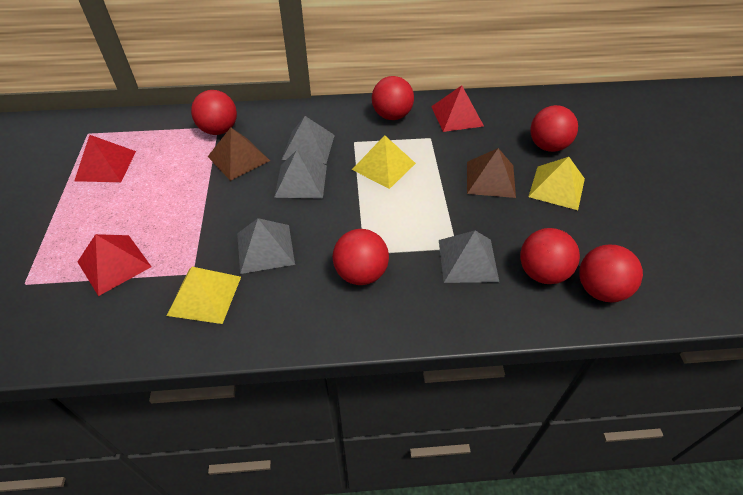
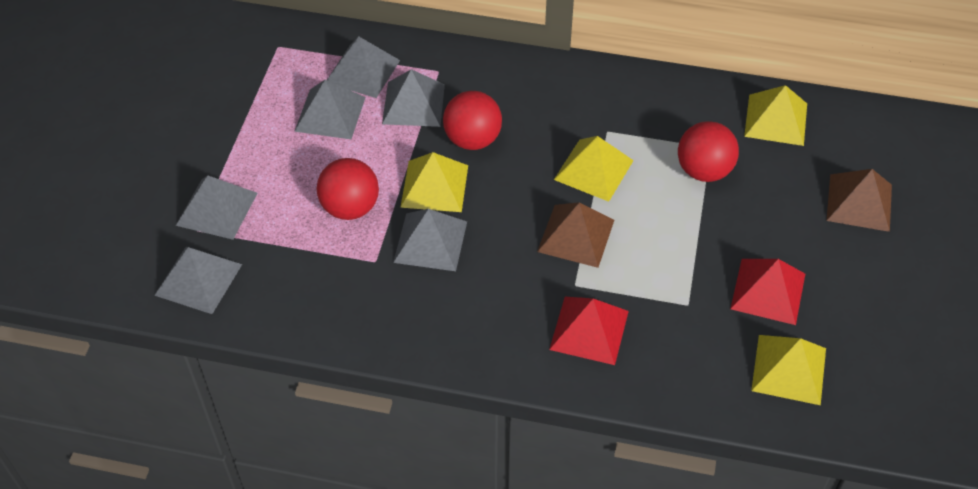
grey pyramid: 4 -> 6
red ball: 6 -> 3
red pyramid: 3 -> 2
yellow pyramid: 3 -> 4

